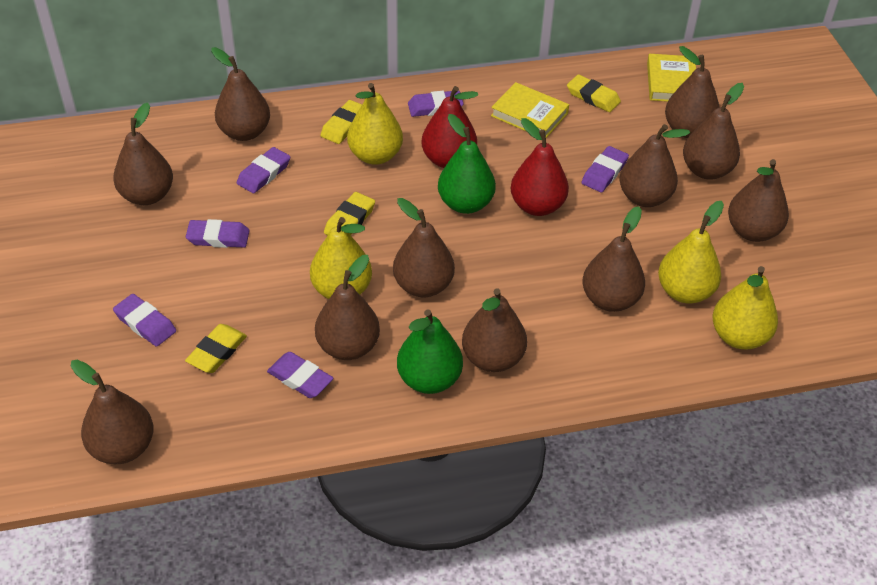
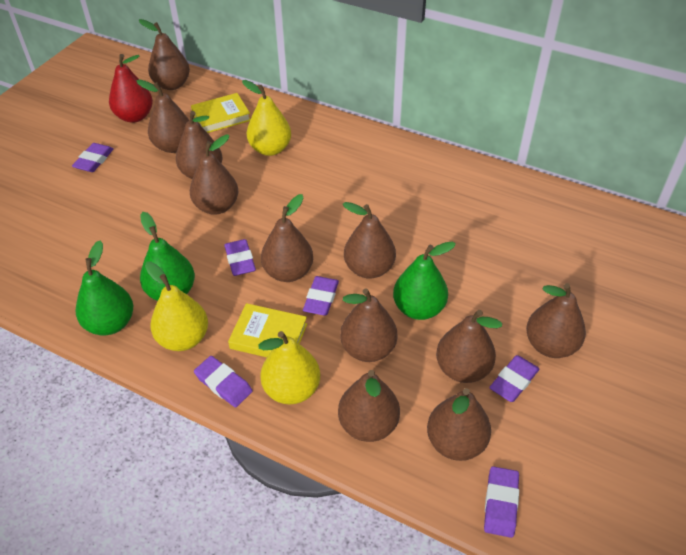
green pear: 2 -> 3
red pear: 2 -> 1
yellow eraser: 4 -> 0
yellow pear: 4 -> 3

